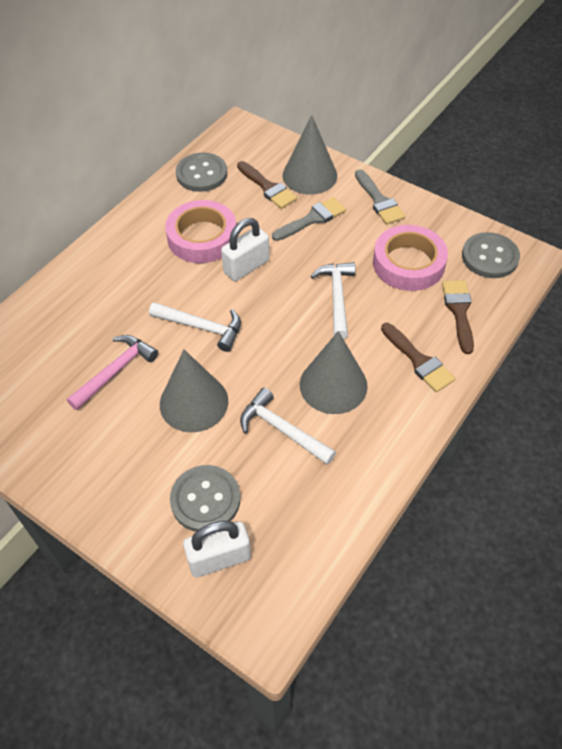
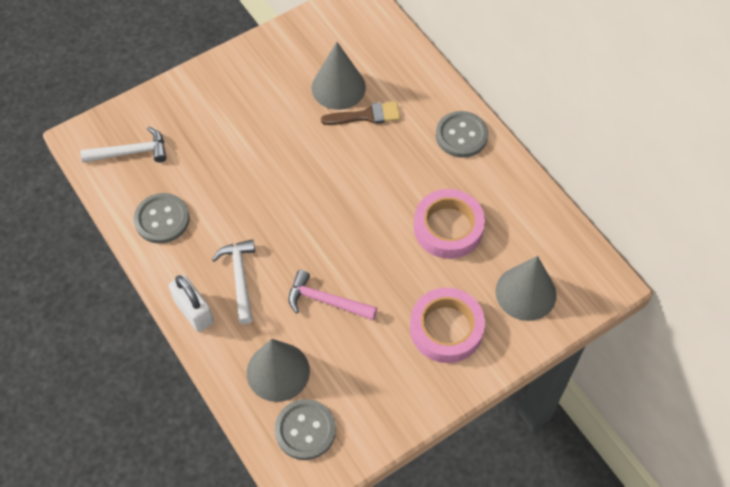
brown brush: 3 -> 1
grey brush: 2 -> 0
white hammer: 3 -> 2
white padlock: 2 -> 1

